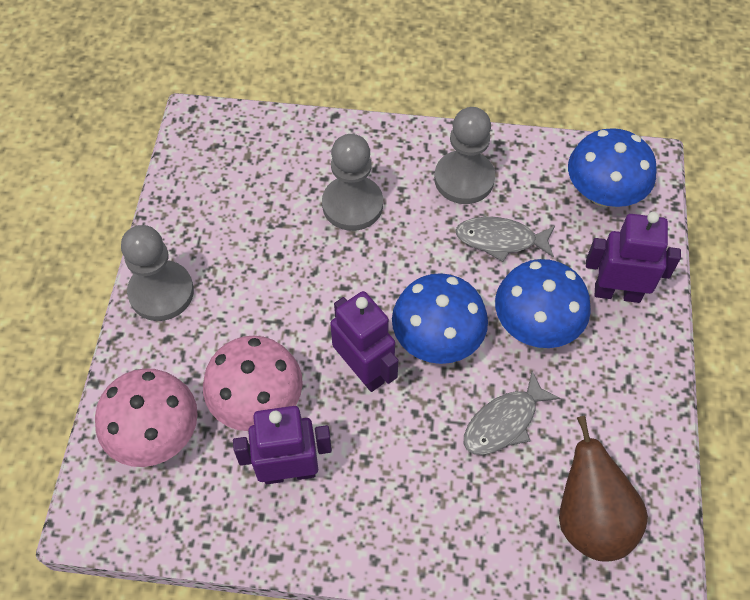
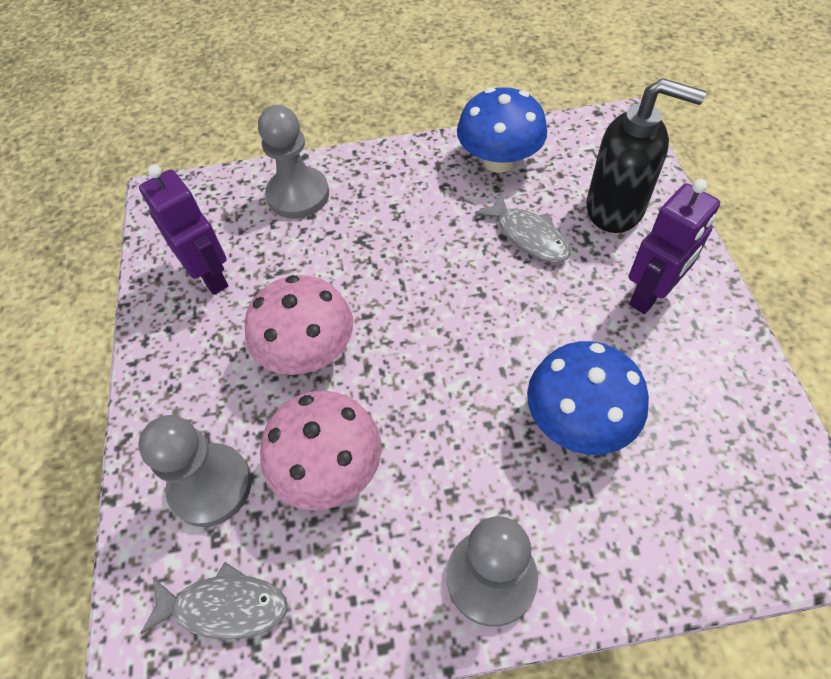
black soap dispenser: 0 -> 1
blue mushroom: 3 -> 2
brown pear: 1 -> 0
purple robot: 3 -> 2

